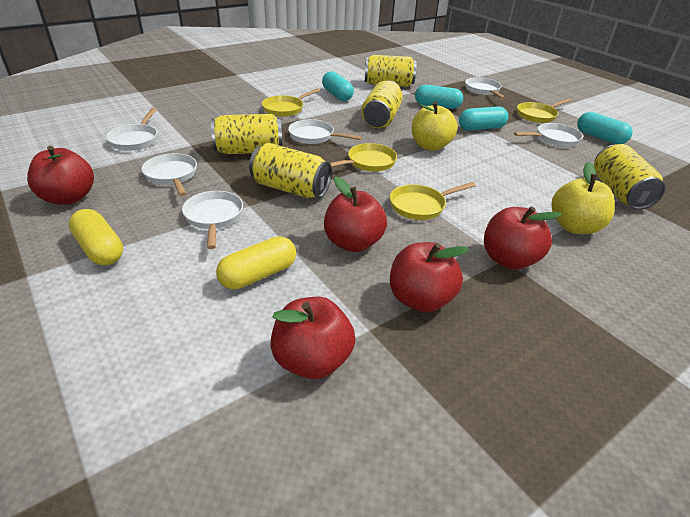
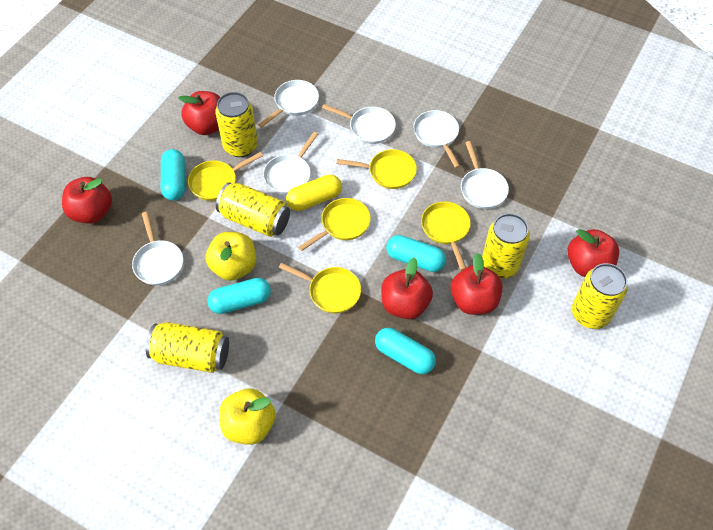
yellow capsule: 2 -> 1
yellow pan: 4 -> 5

